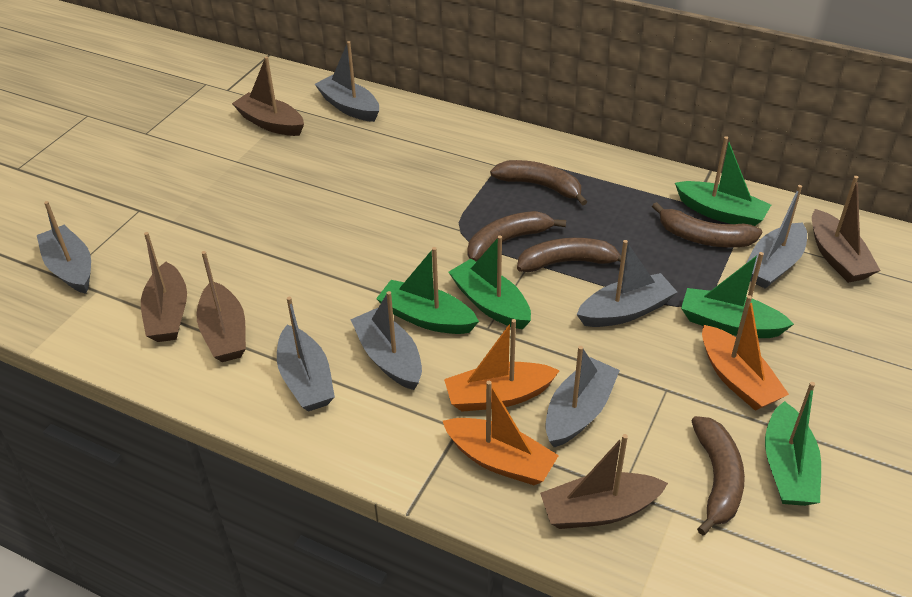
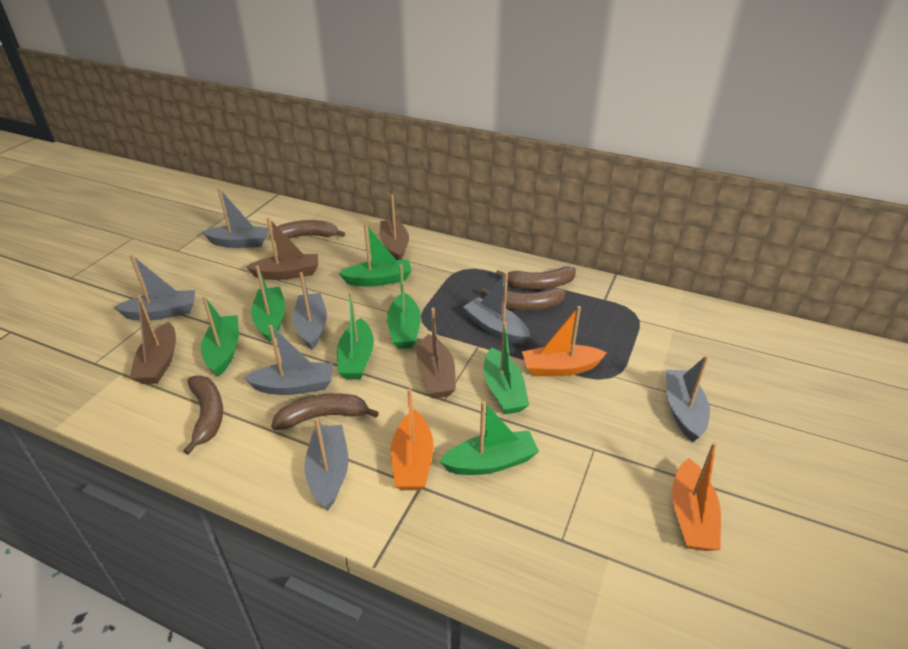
brown boat: 5 -> 4
green boat: 5 -> 7

